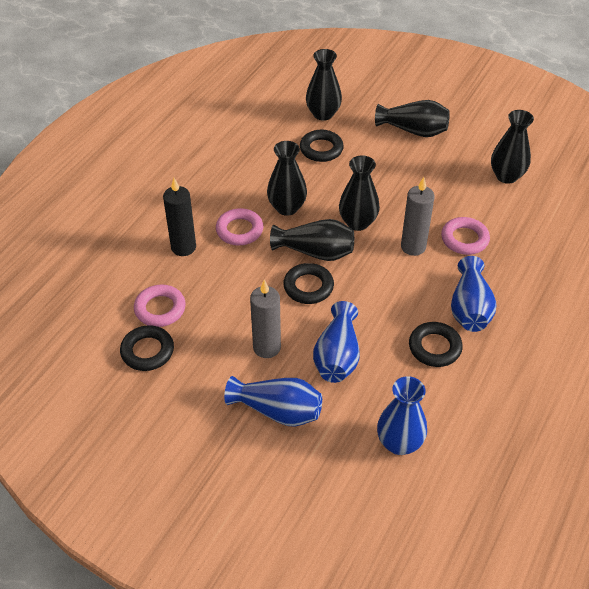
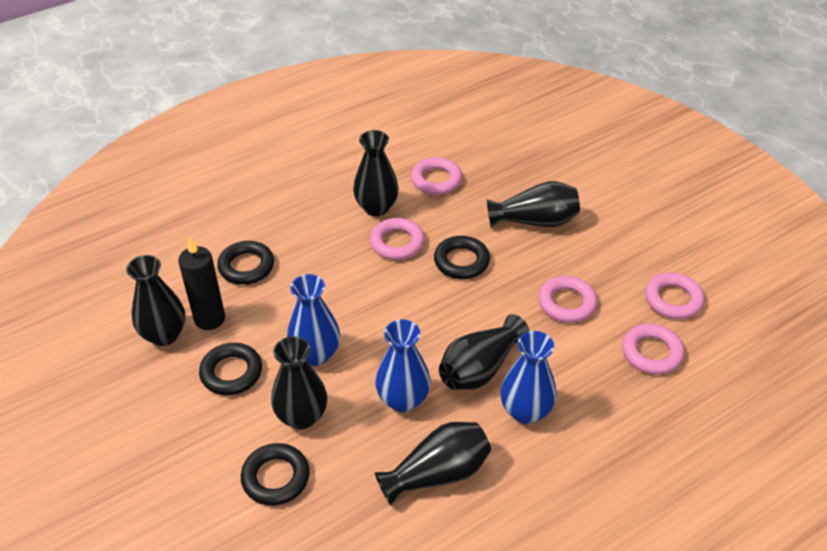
blue vase: 4 -> 3
grey candle: 2 -> 0
pink ring: 3 -> 5

